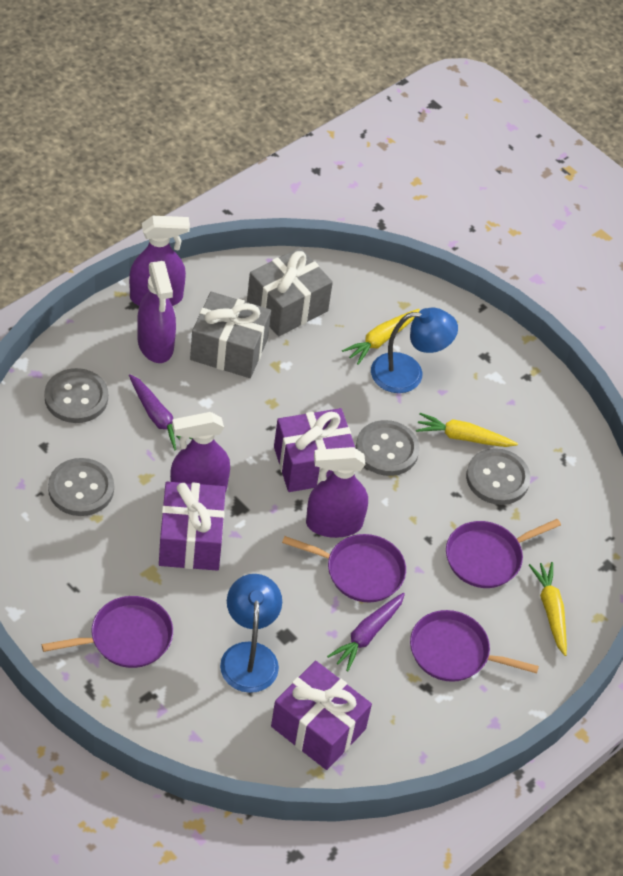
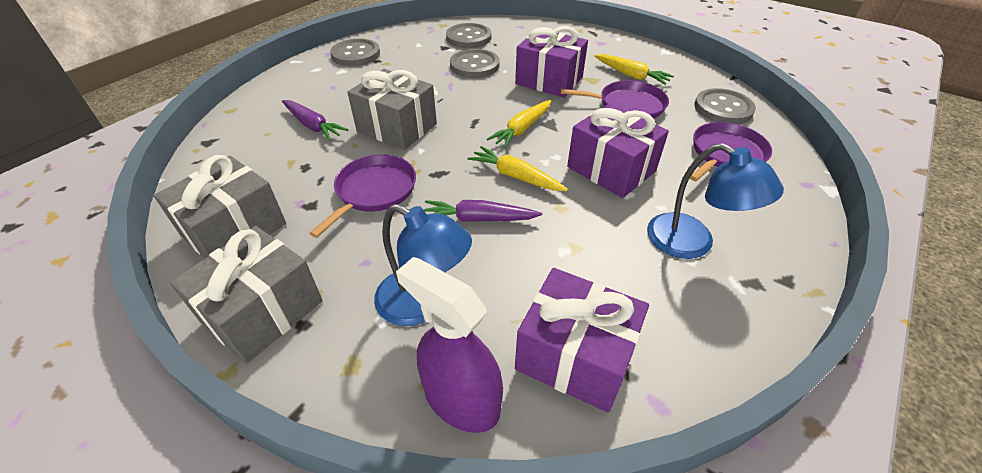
grey gift: 2 -> 3
purple pan: 4 -> 3
purple spray bottle: 4 -> 1

